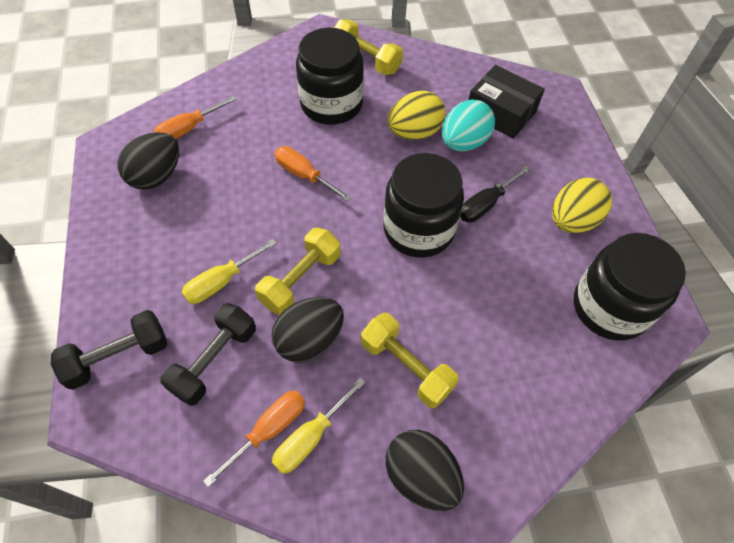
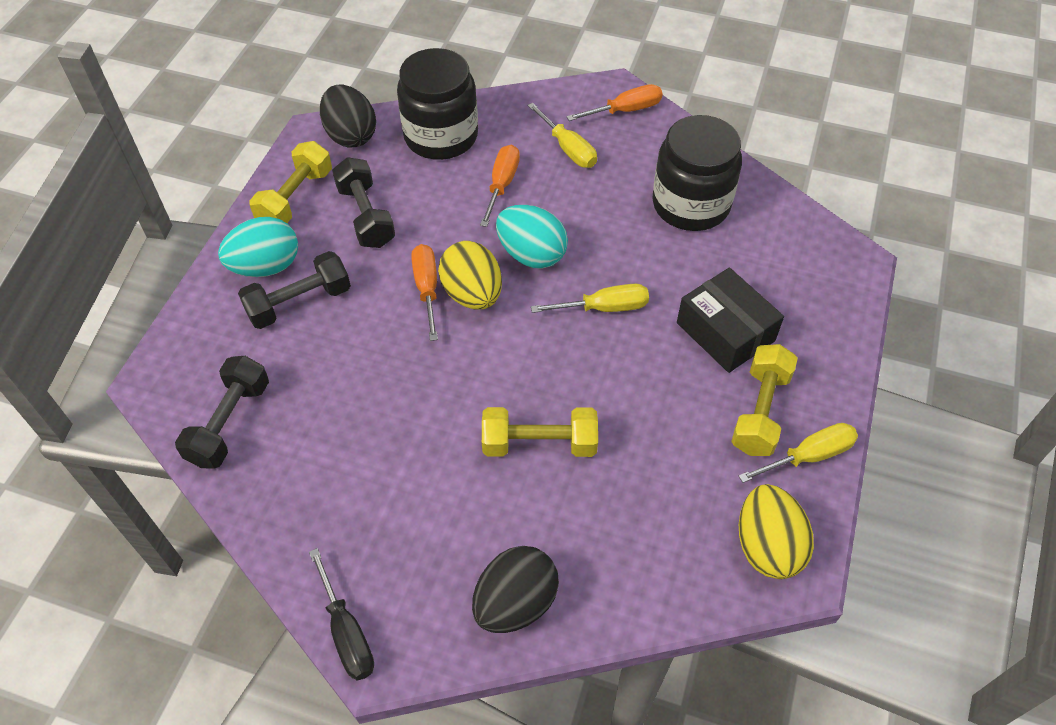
black dumbbell: 2 -> 3
black egg: 3 -> 2
black jar: 3 -> 2
turquoise egg: 1 -> 2
yellow screwdriver: 2 -> 3

